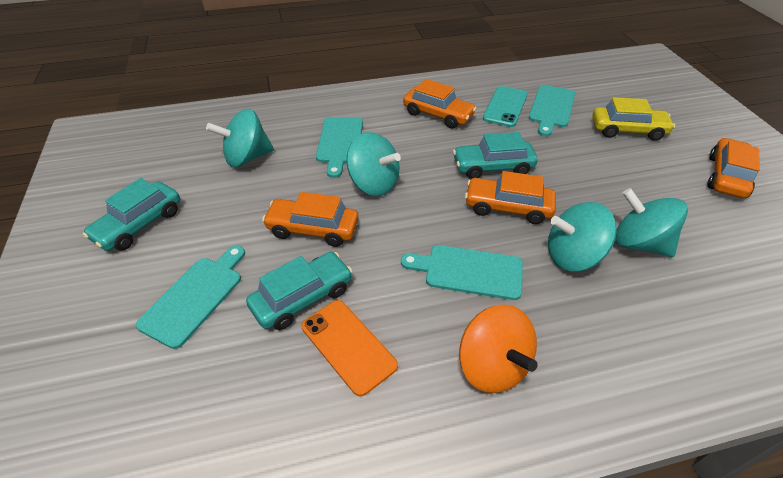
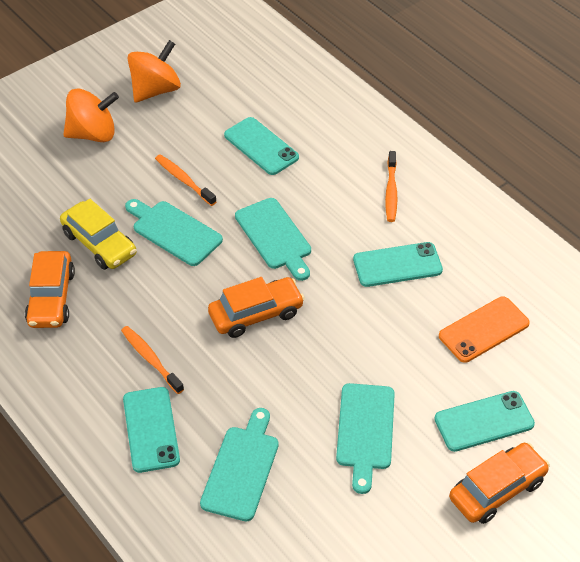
orange car: 4 -> 3
orange spinning top: 1 -> 2
orange toothbrush: 0 -> 3
turquoise car: 3 -> 0
turquoise phone: 1 -> 4
turquoise spinning top: 4 -> 0

